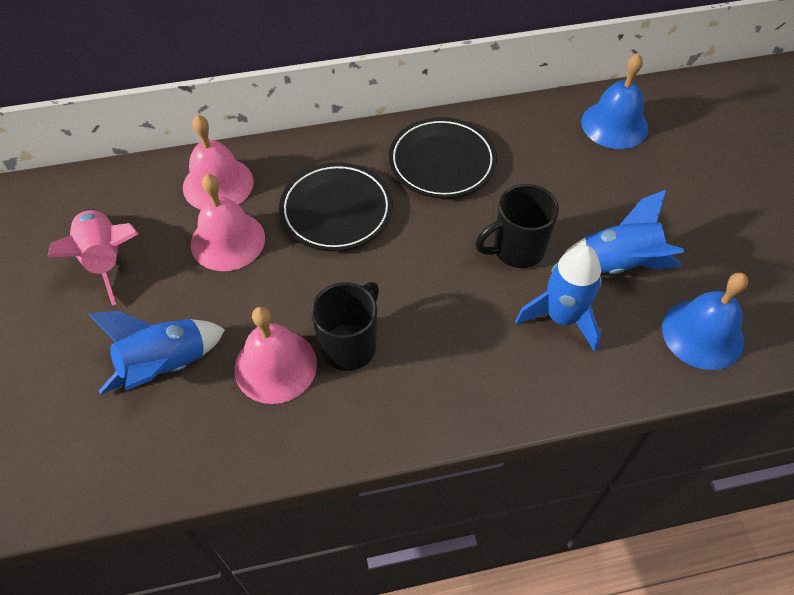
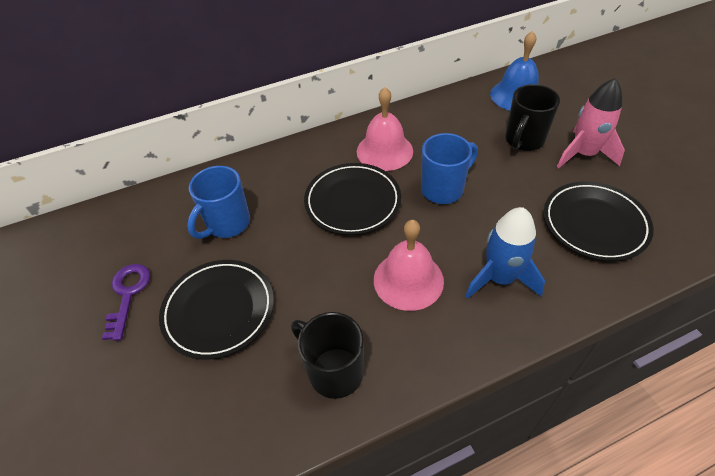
black plate: 2 -> 3
blue bell: 2 -> 1
blue mug: 0 -> 2
blue rocket: 3 -> 1
pink bell: 3 -> 2
purple key: 0 -> 1

